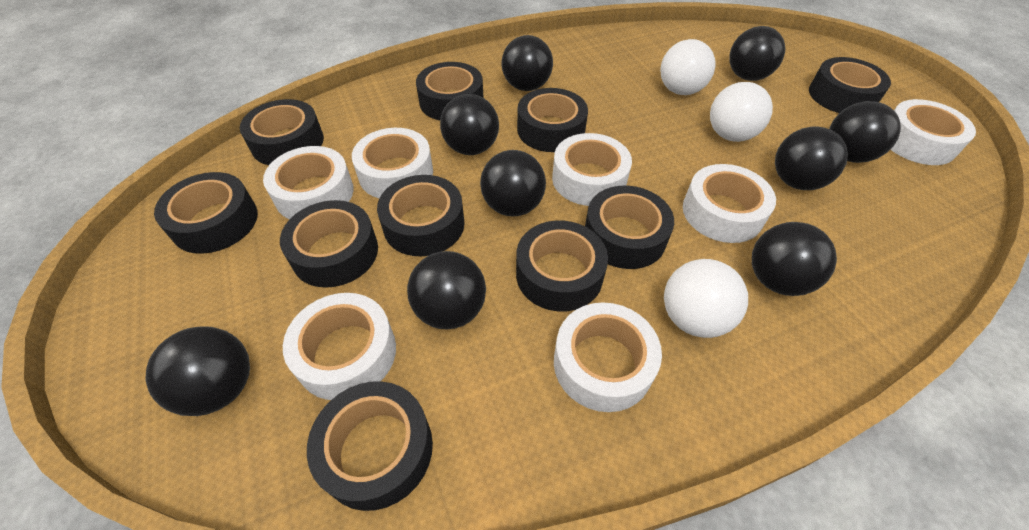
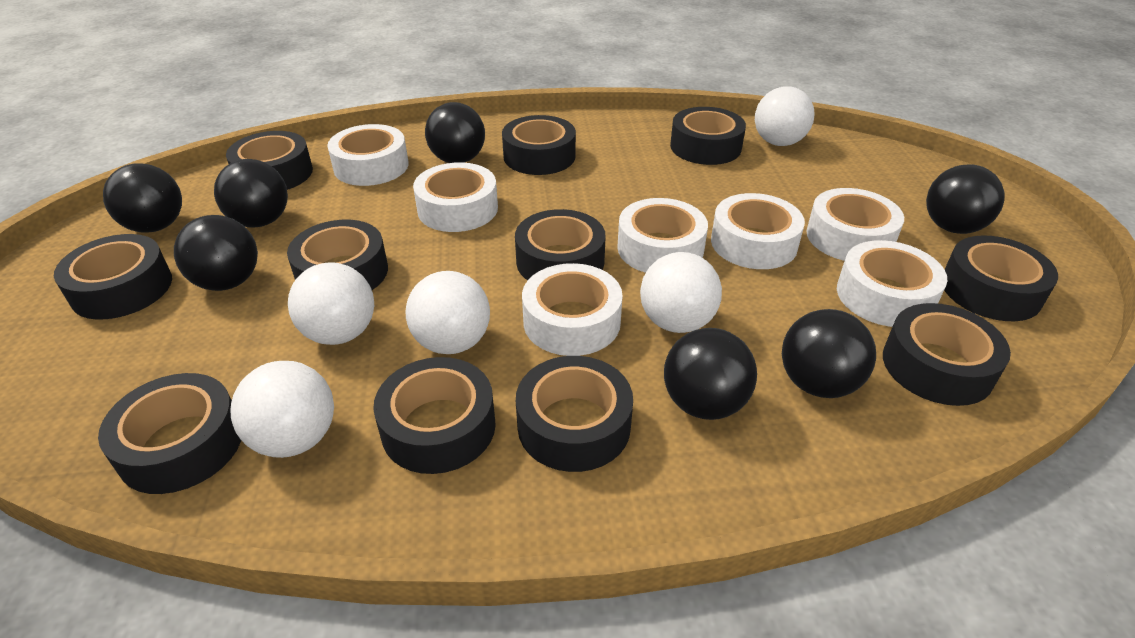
black ball: 9 -> 7
black tape: 10 -> 11
white ball: 3 -> 5

